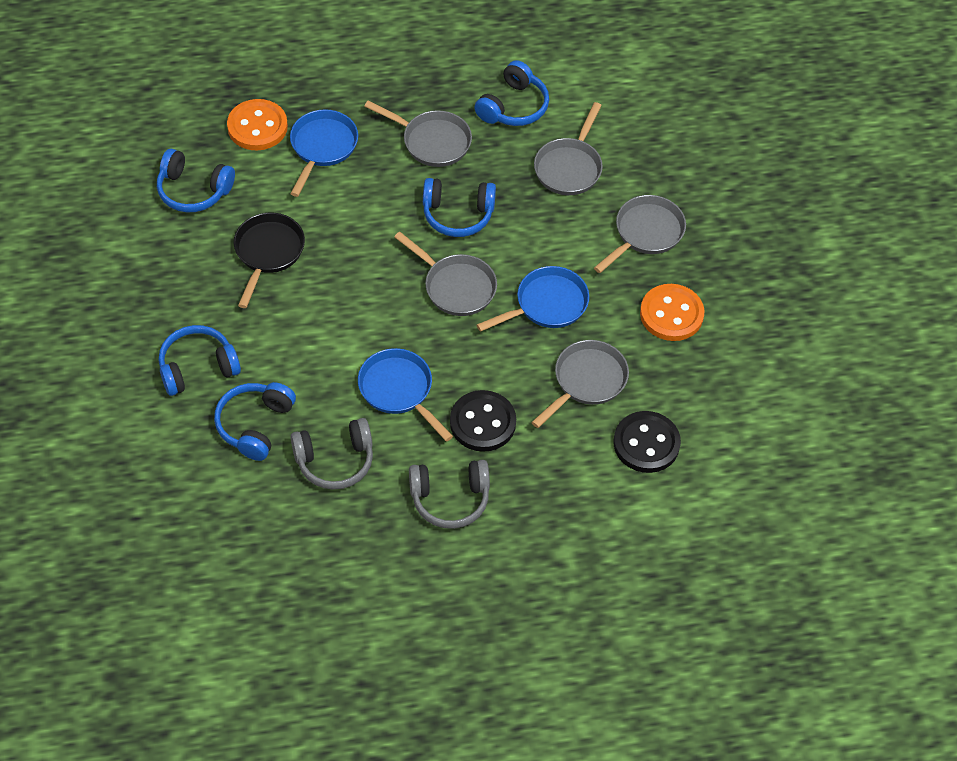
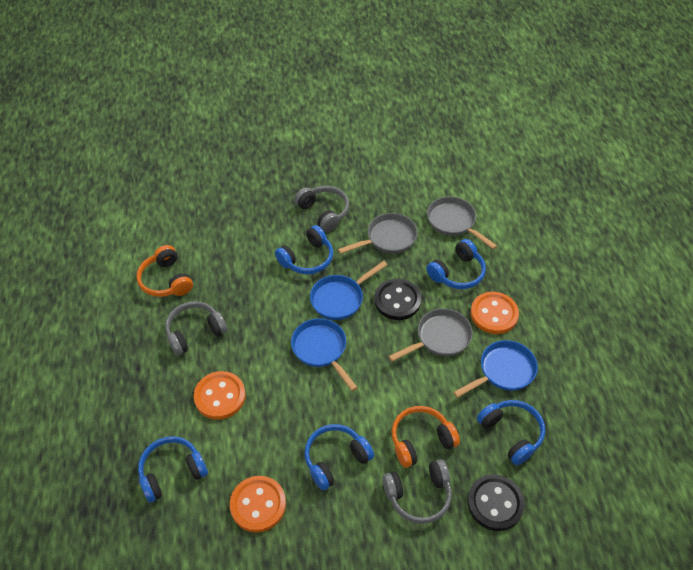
black pan: 1 -> 0
grey headphones: 2 -> 3
grey pan: 5 -> 3
orange button: 2 -> 3
orange headphones: 0 -> 2

